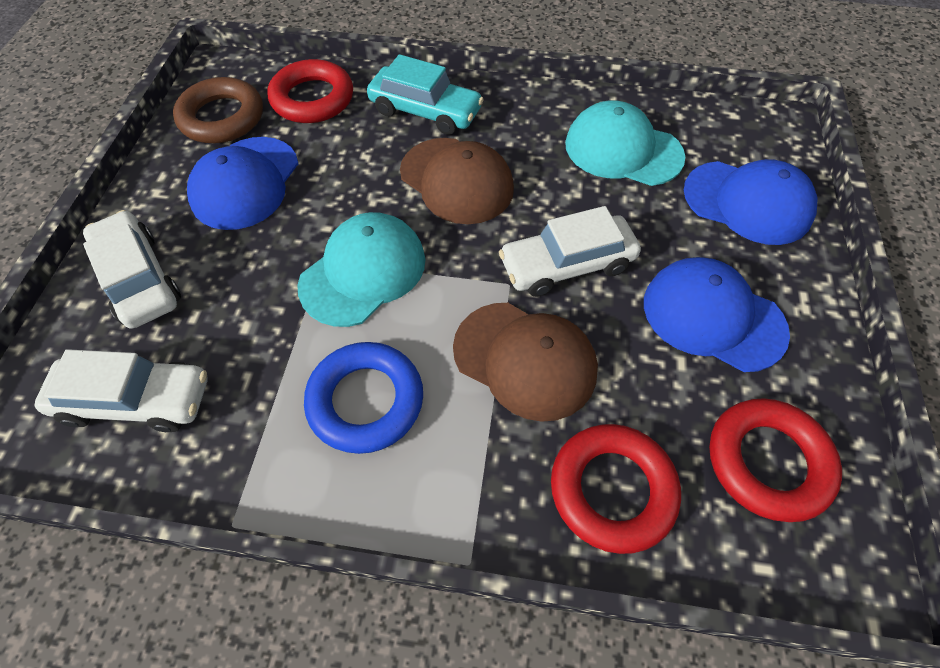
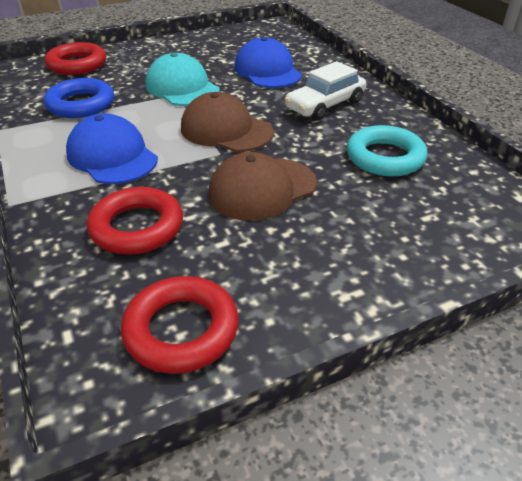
blue cap: 3 -> 2
brown ring: 1 -> 0
turquoise cap: 2 -> 1
turquoise car: 1 -> 0
turquoise ring: 0 -> 1
white car: 3 -> 1

